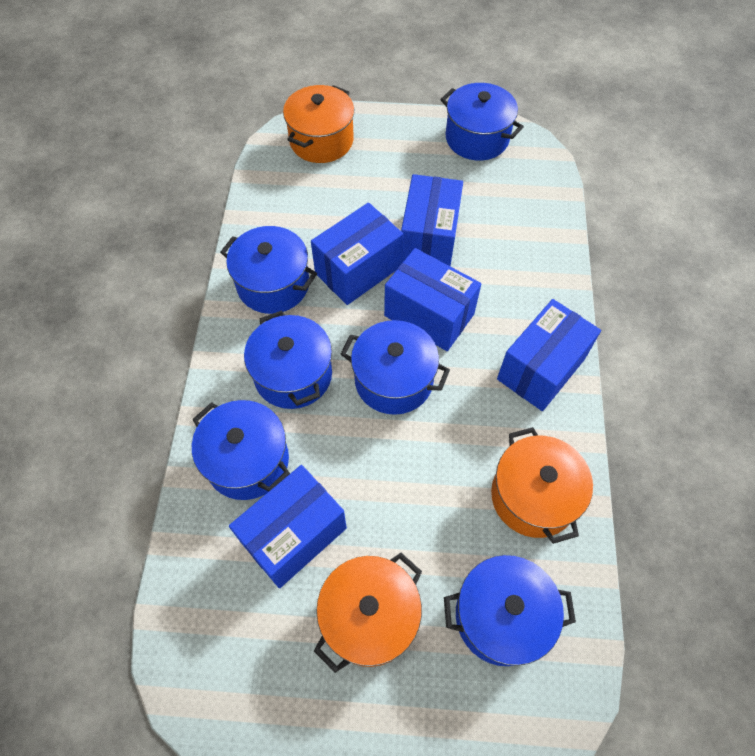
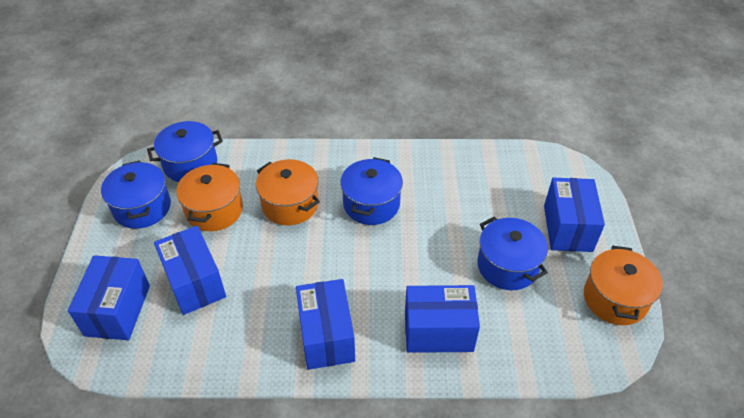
blue pot: 6 -> 4

